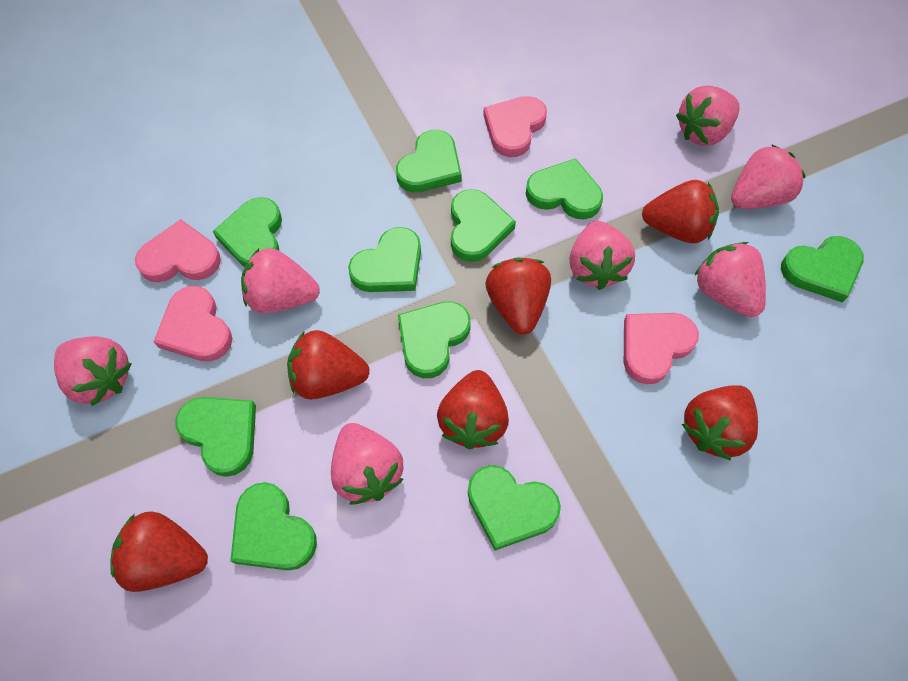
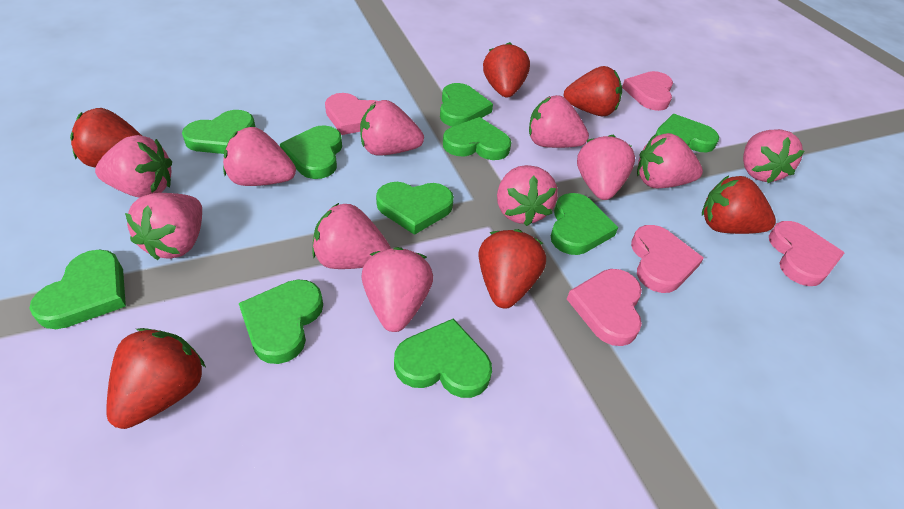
pink heart: 4 -> 5
pink strawberry: 7 -> 11

